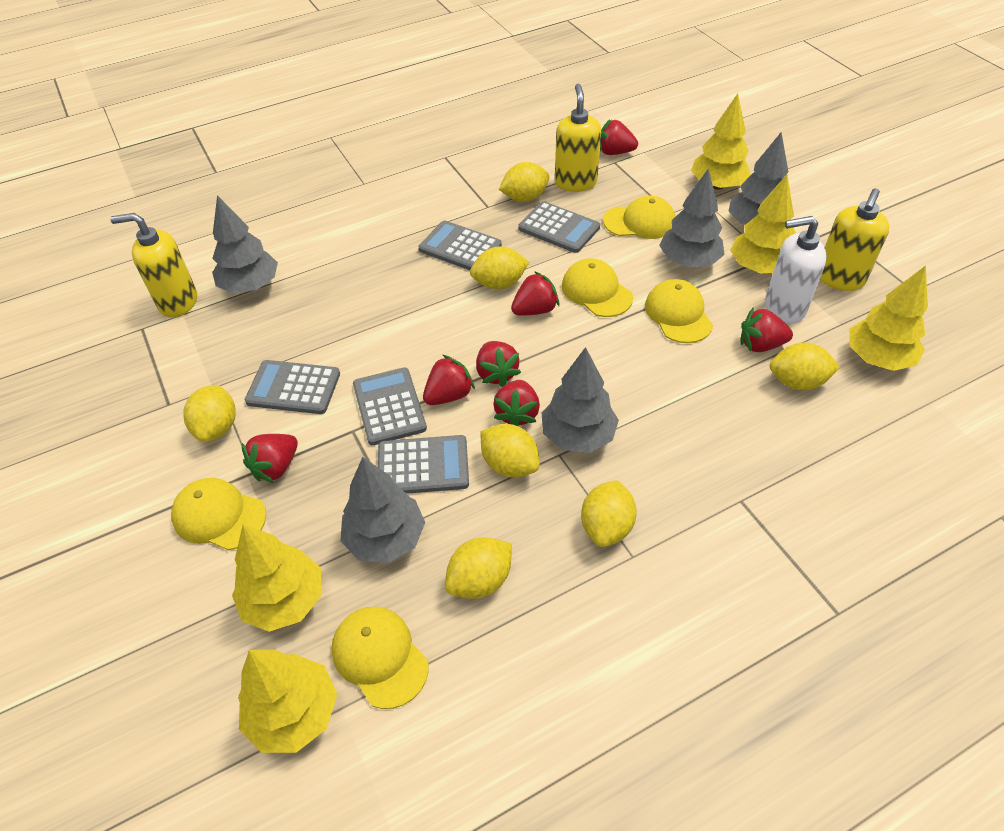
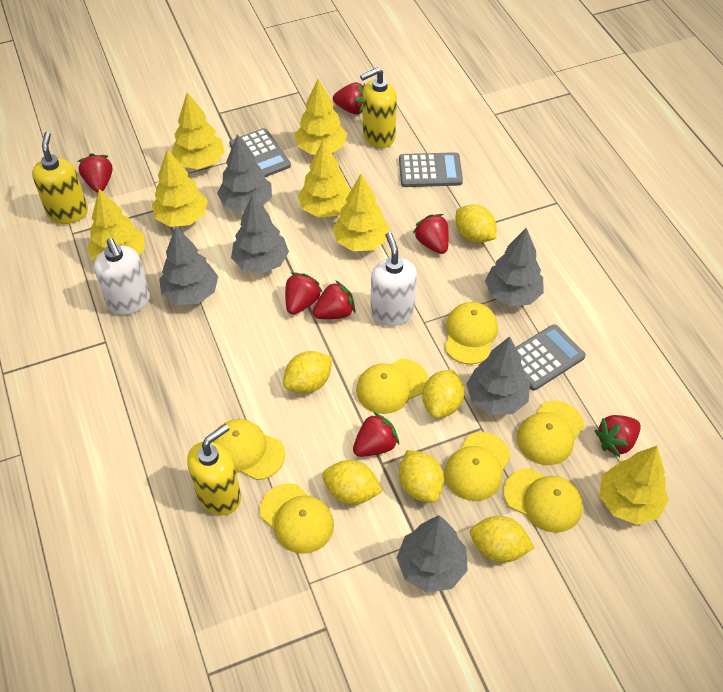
grey calculator: 5 -> 3
grey tree: 5 -> 6
white soap dispenser: 1 -> 2
yellow cap: 5 -> 7
yellow lemon: 7 -> 6
yellow tree: 5 -> 7

